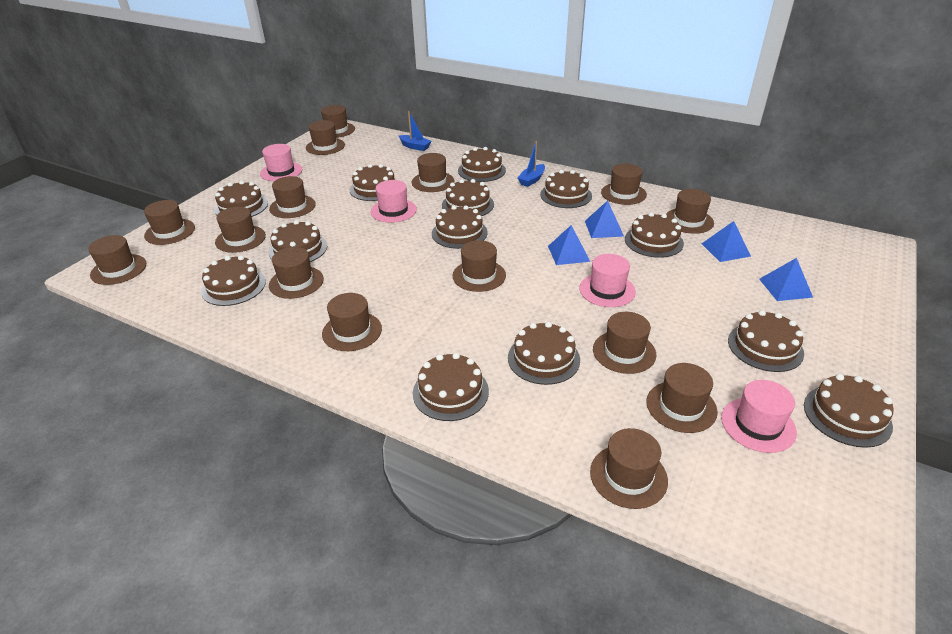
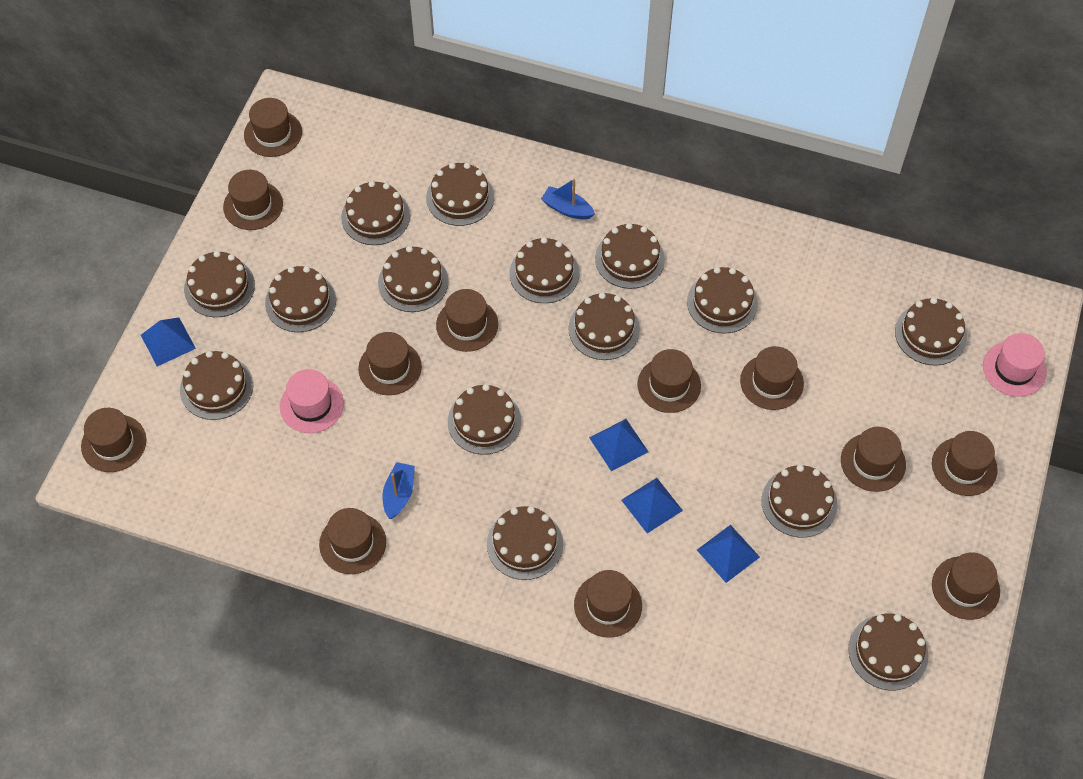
brown cake: 13 -> 15
brown hat: 15 -> 12
pink hat: 4 -> 2

